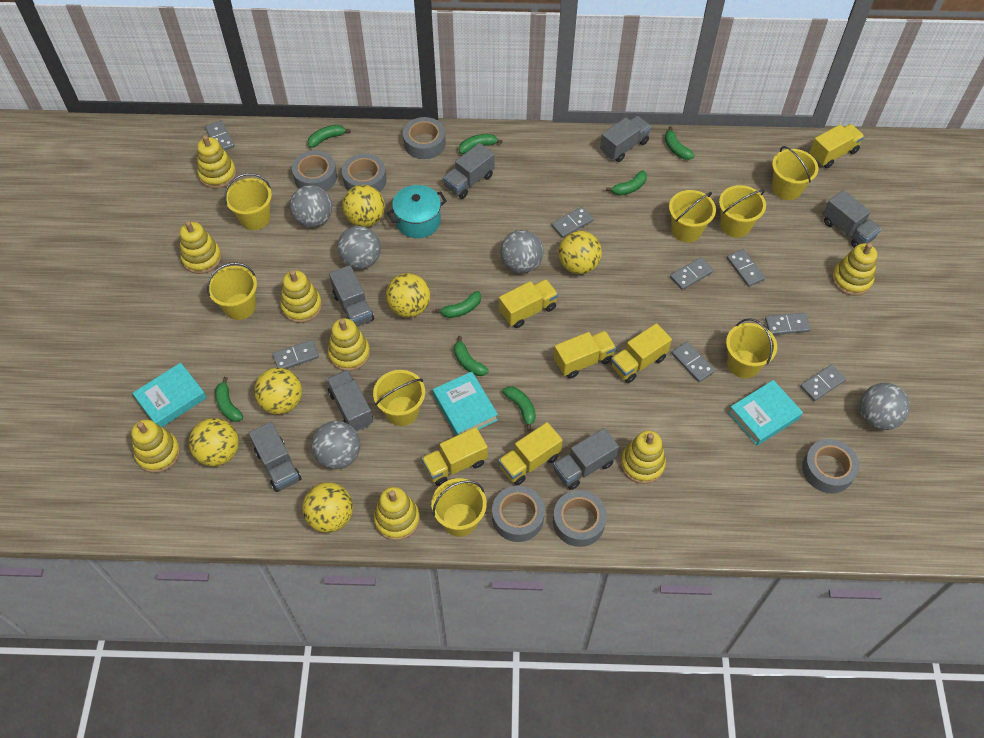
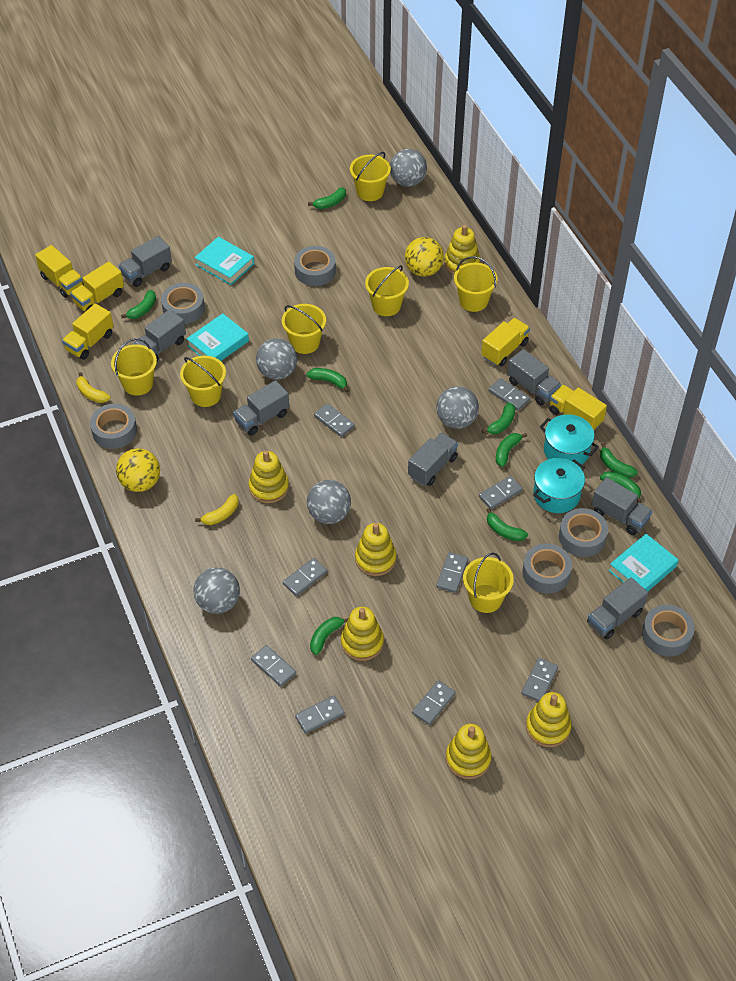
green banana: 8 -> 9
grey domino: 8 -> 9
turquoise pot: 1 -> 2
yellow ball: 6 -> 2
yellow banana: 0 -> 2
yellow bucket: 8 -> 7
yellow stacking toy: 8 -> 6
yellow truck: 6 -> 5

